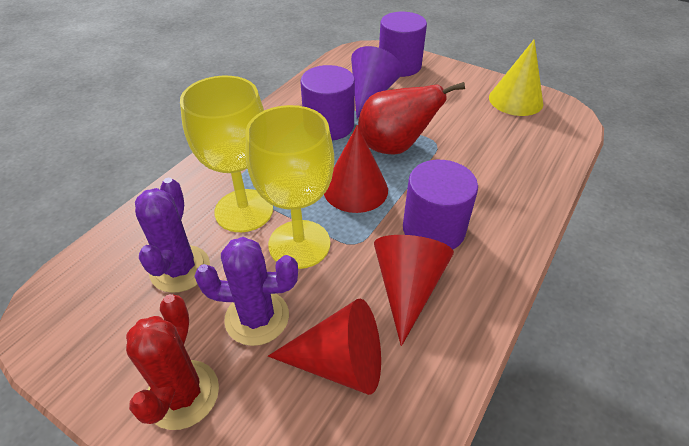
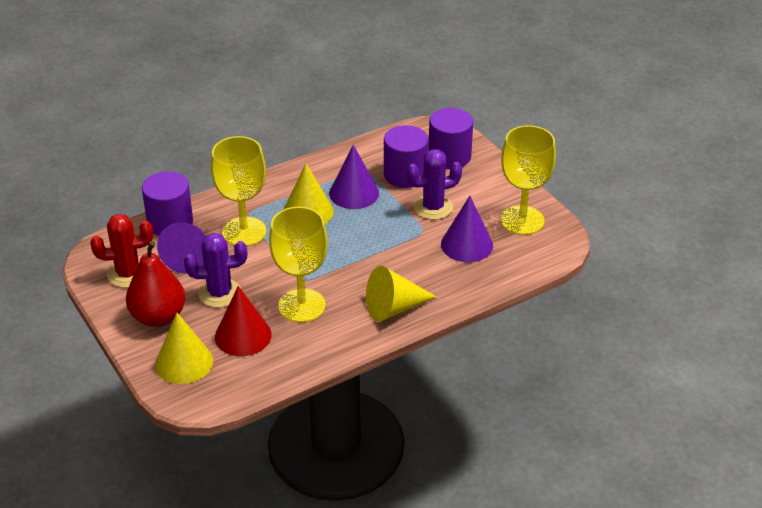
purple cone: 1 -> 3
red cone: 3 -> 1
yellow cone: 1 -> 3
yellow goblet: 2 -> 3

